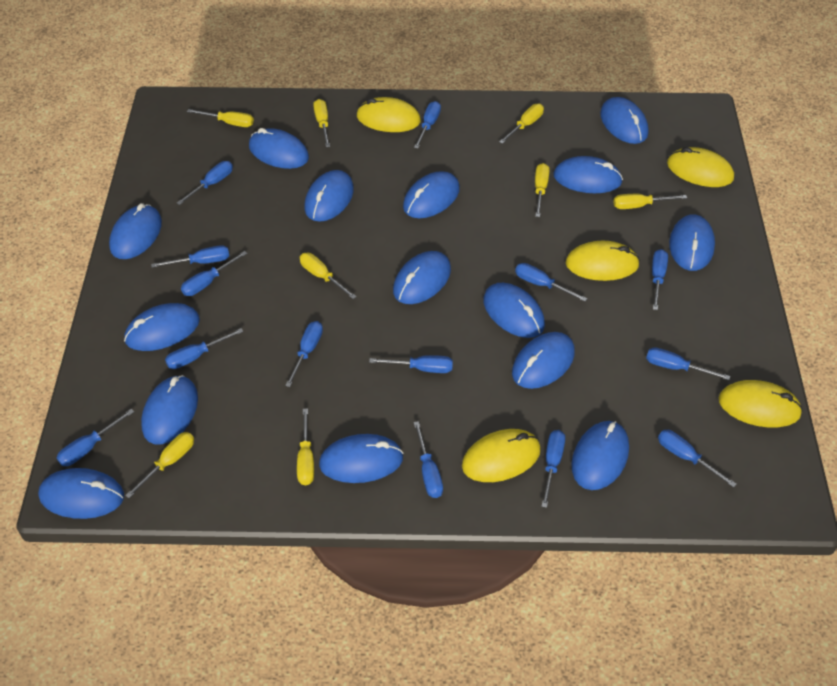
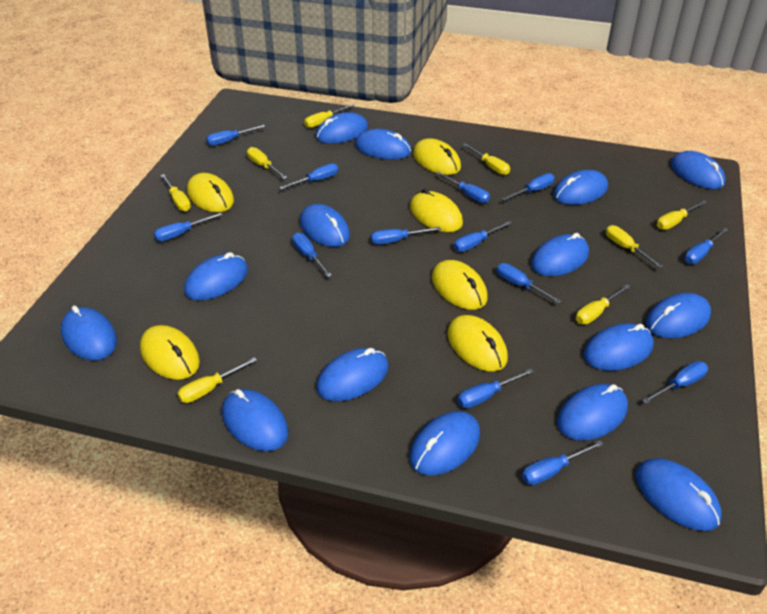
blue screwdriver: 14 -> 13
yellow mouse: 5 -> 6

